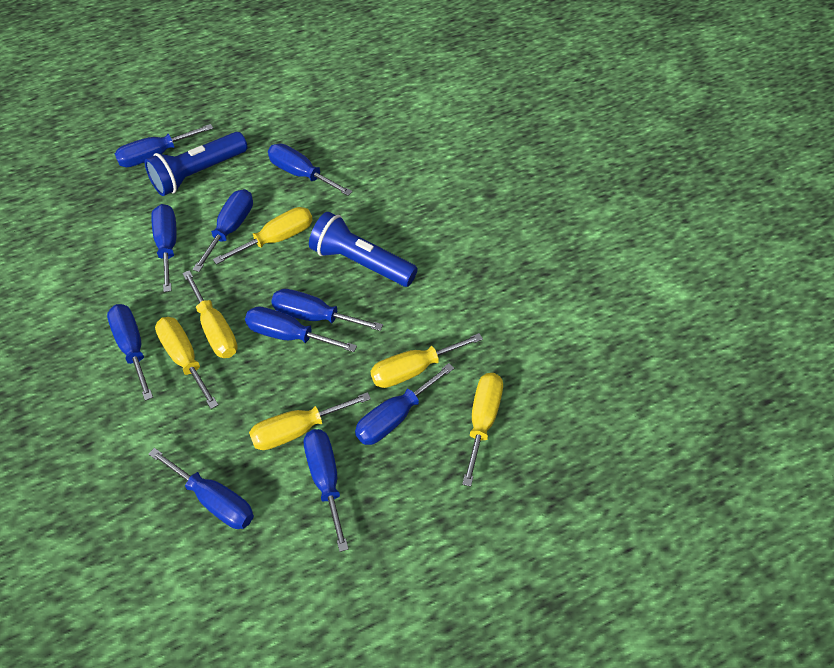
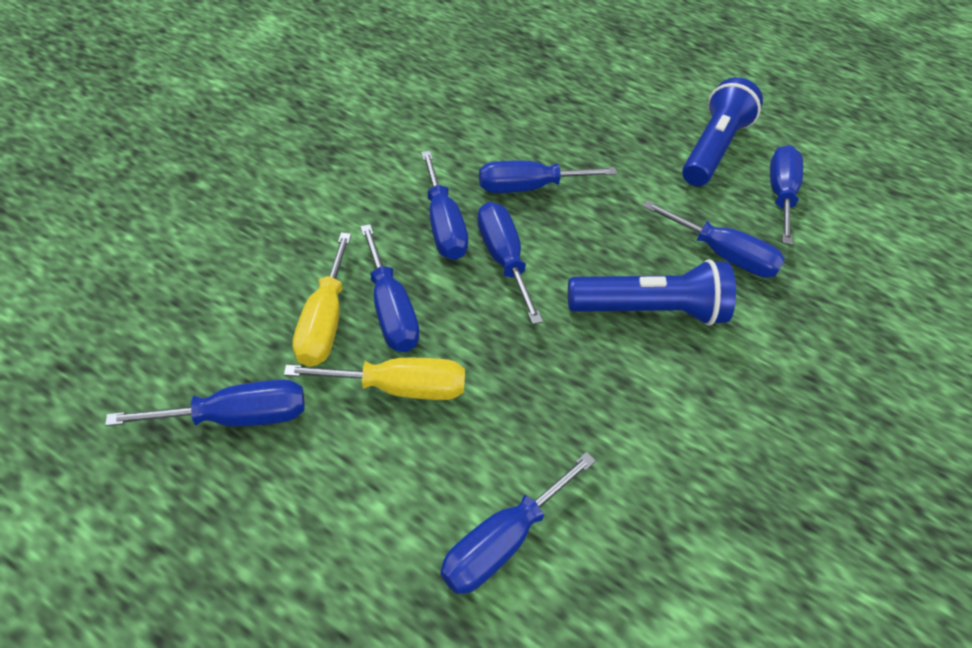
blue screwdriver: 10 -> 8
yellow screwdriver: 6 -> 2

